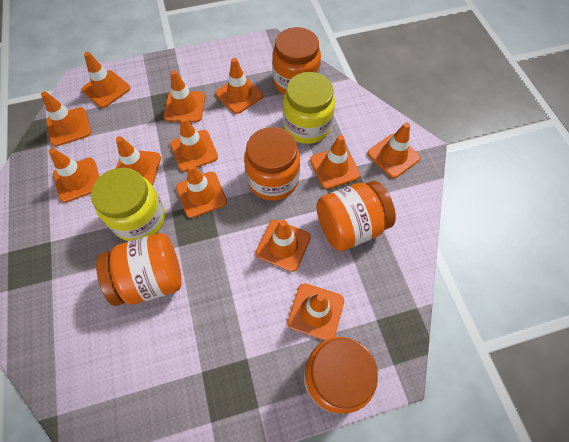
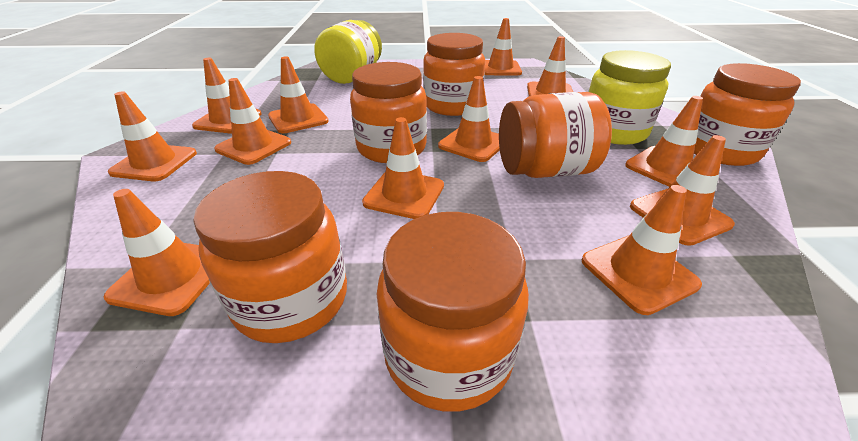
orange jar: 5 -> 6

